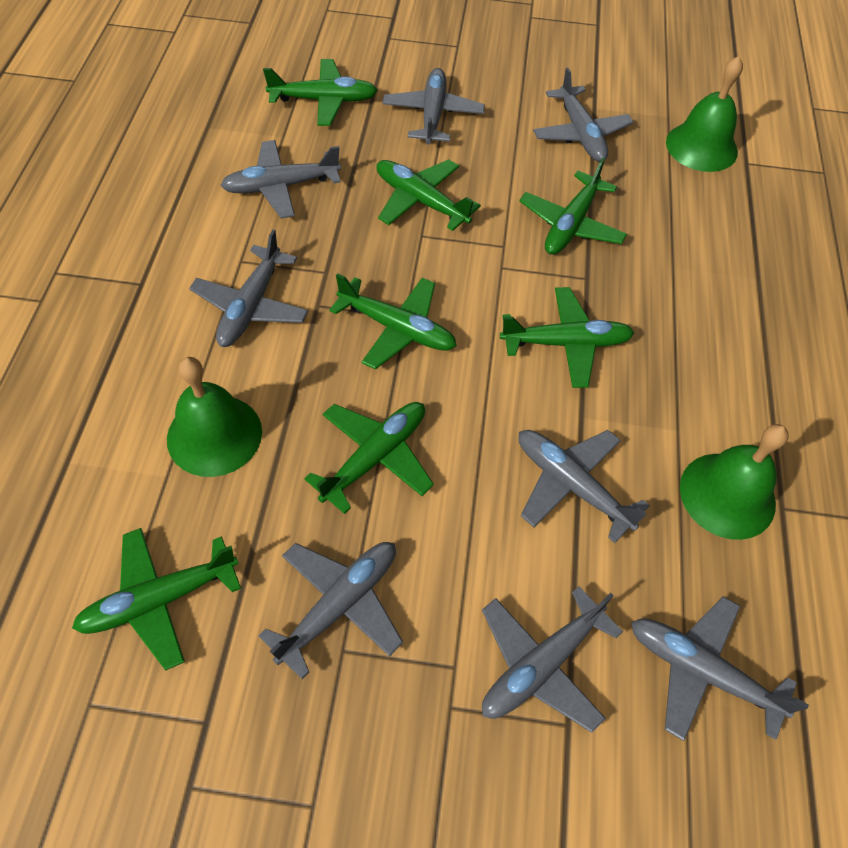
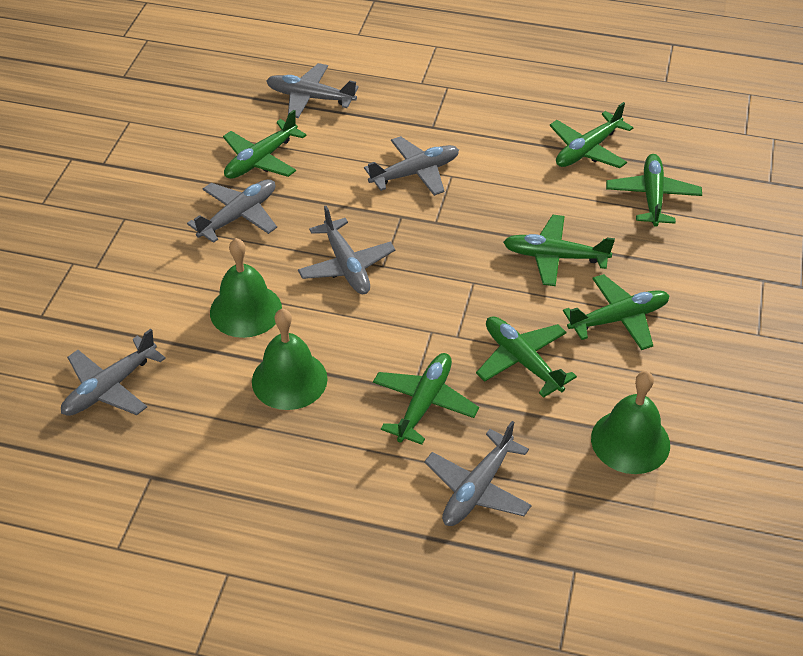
grey plane: 8 -> 6

